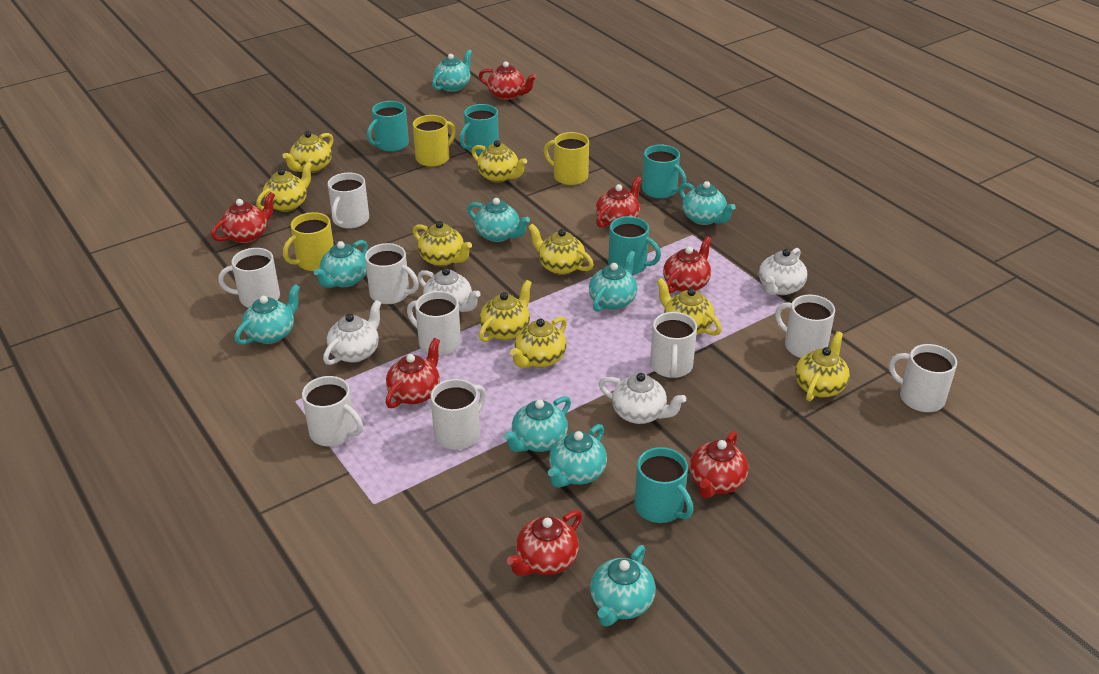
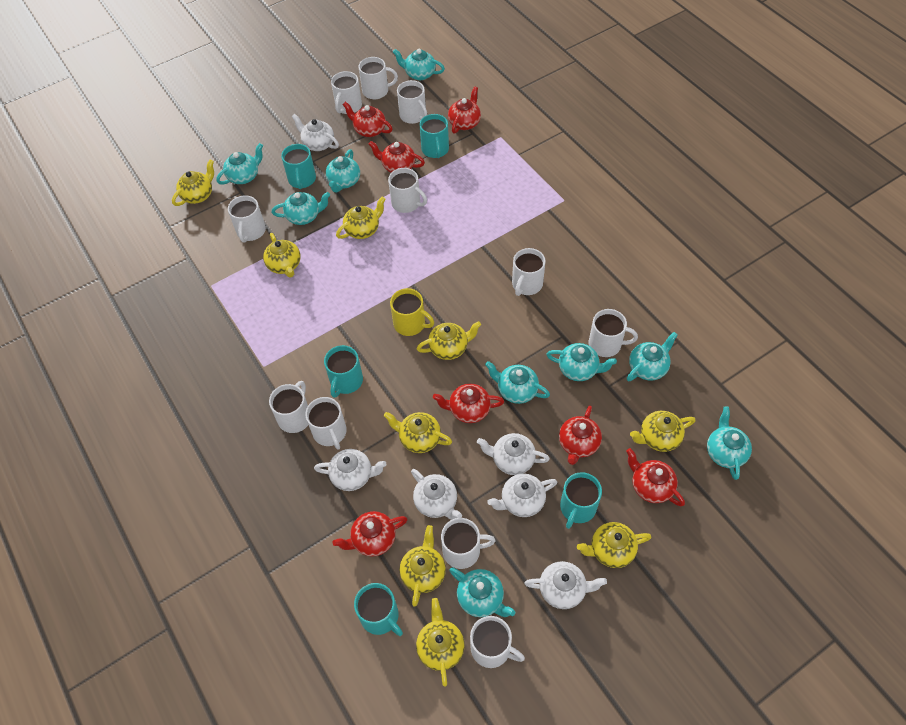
white mug: 9 -> 11
white teapot: 4 -> 6
yellow mug: 3 -> 1

